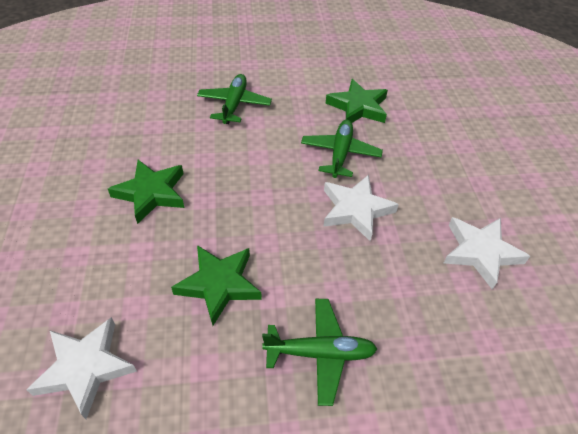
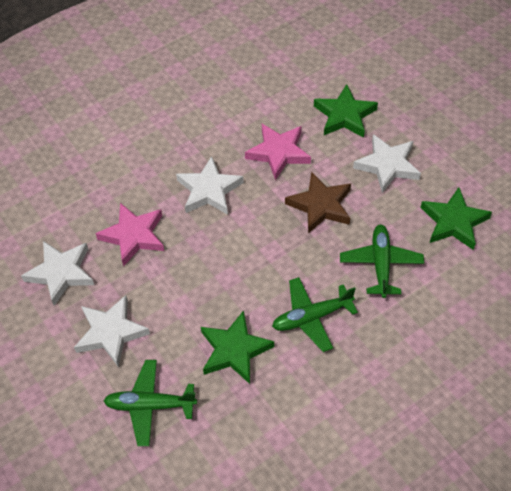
brown star: 0 -> 1
pink star: 0 -> 2
white star: 3 -> 4

